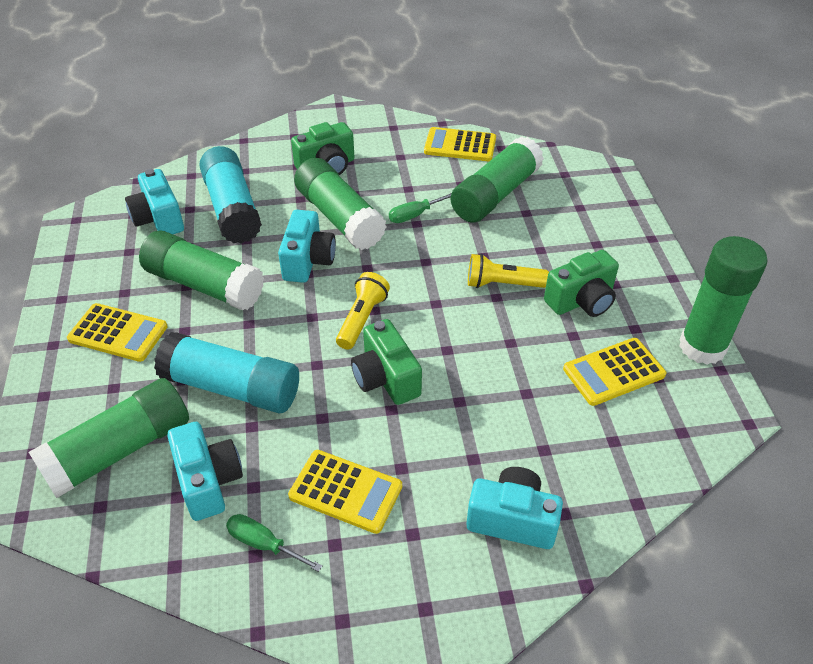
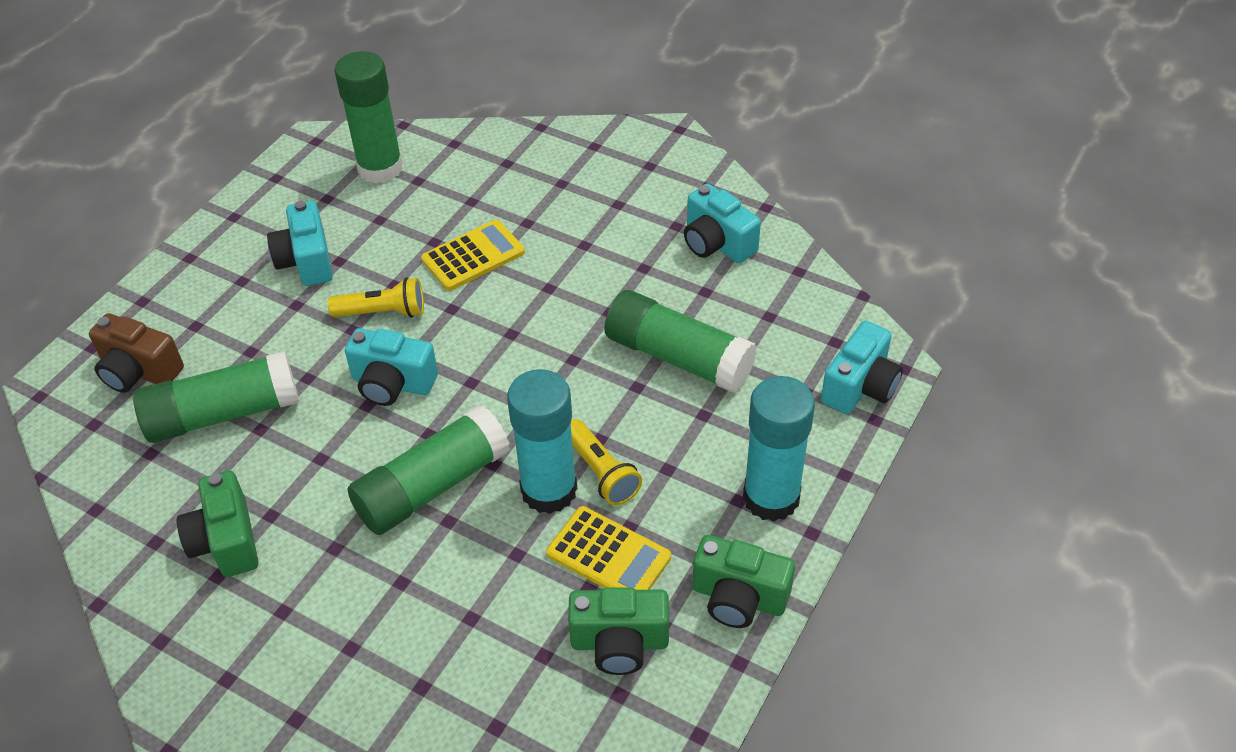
brown camera: 0 -> 1
green glue stick: 5 -> 4
green screwdriver: 2 -> 0
yellow calculator: 4 -> 2

